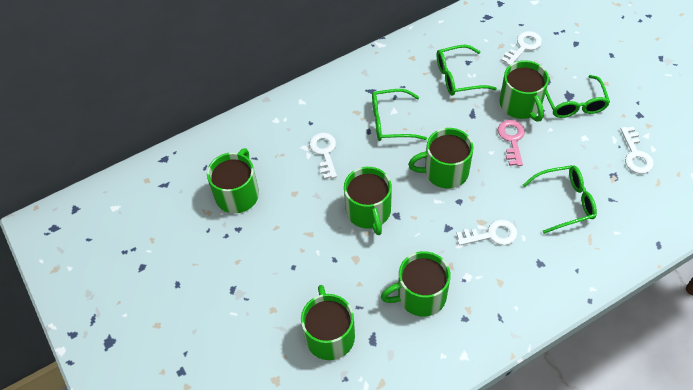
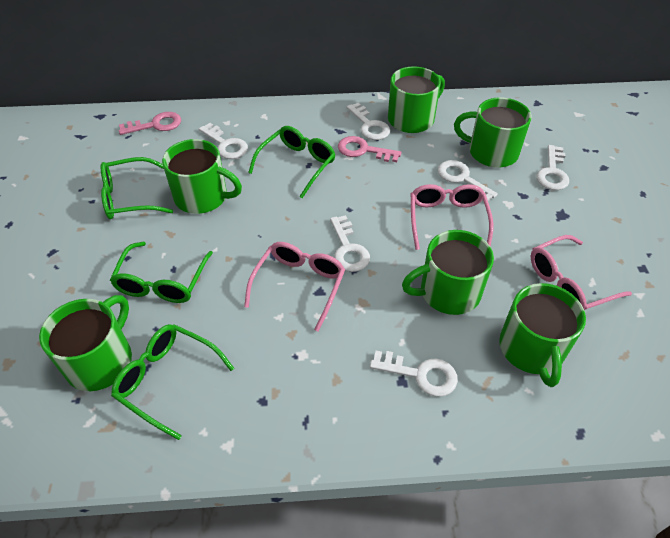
pink glasses: 0 -> 3
pink key: 1 -> 2
white key: 4 -> 6

